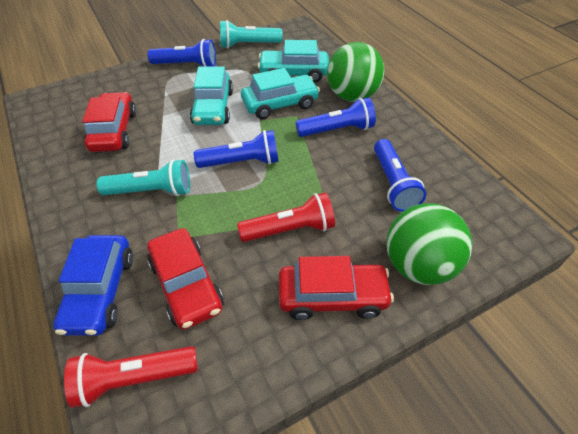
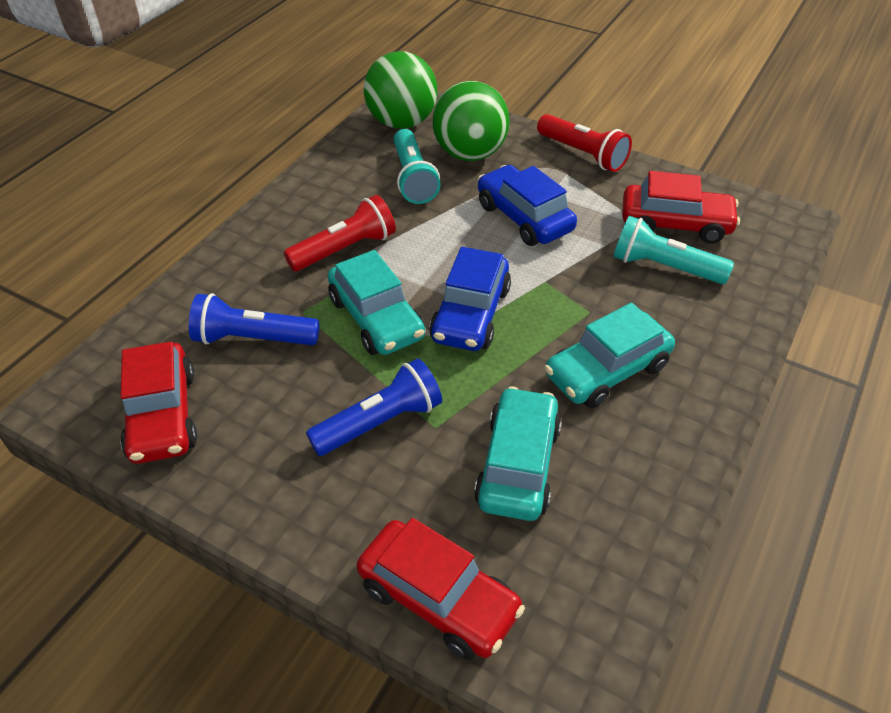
blue car: 1 -> 2
blue flashlight: 4 -> 2

